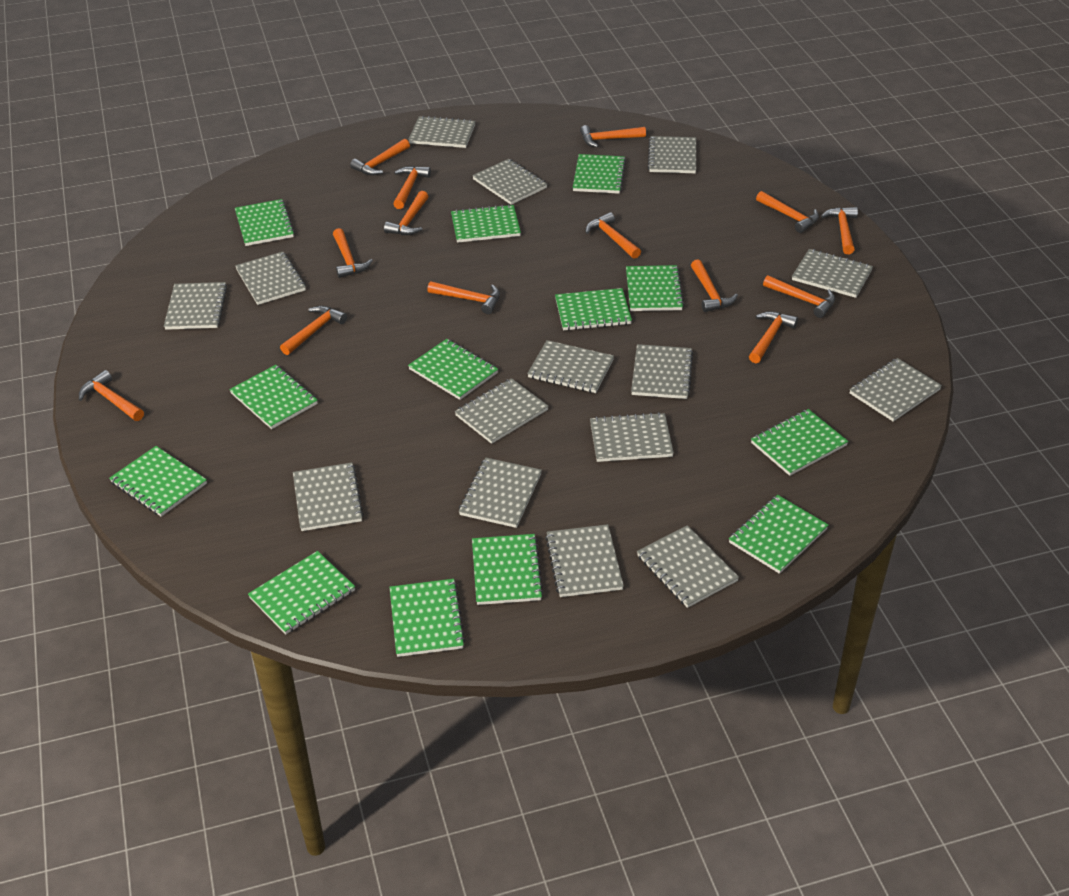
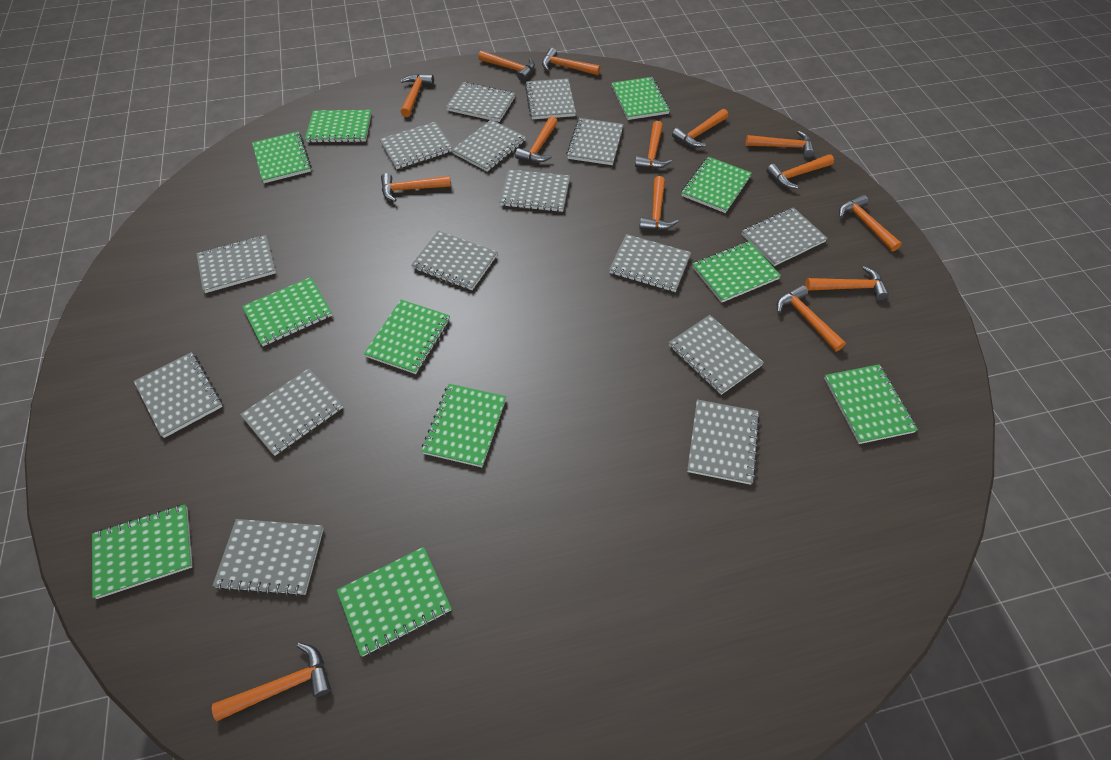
green notebook: 13 -> 11

